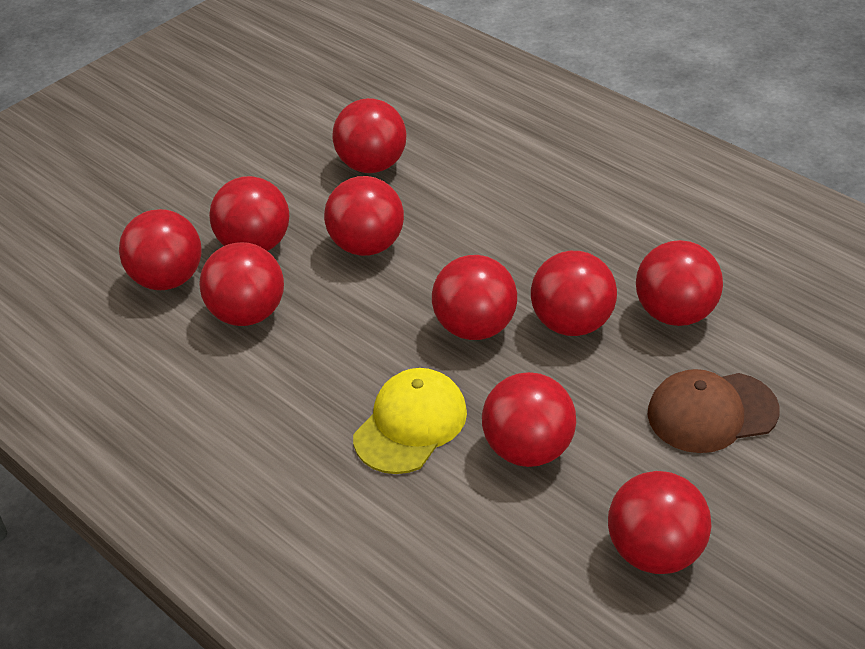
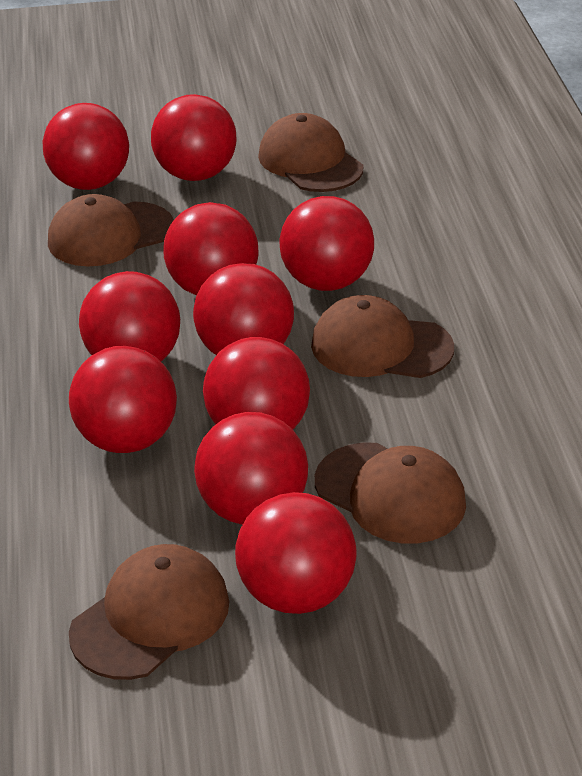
brown cap: 1 -> 5
yellow cap: 1 -> 0

